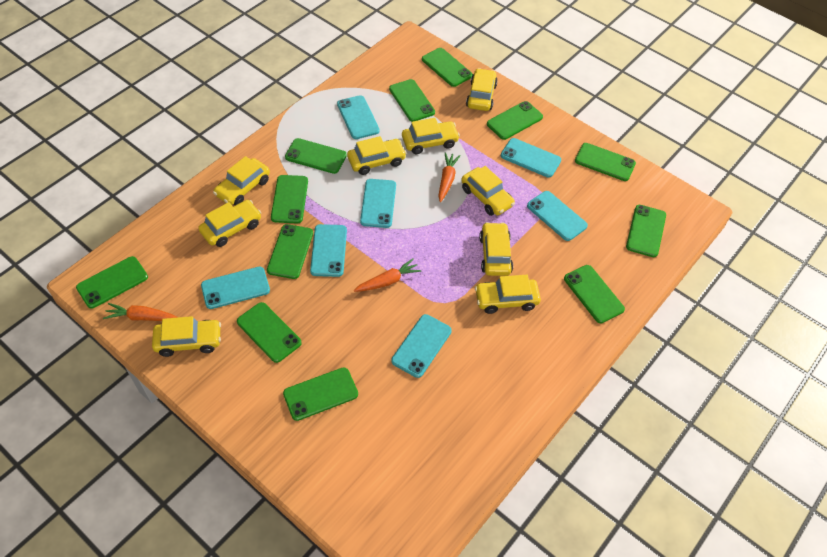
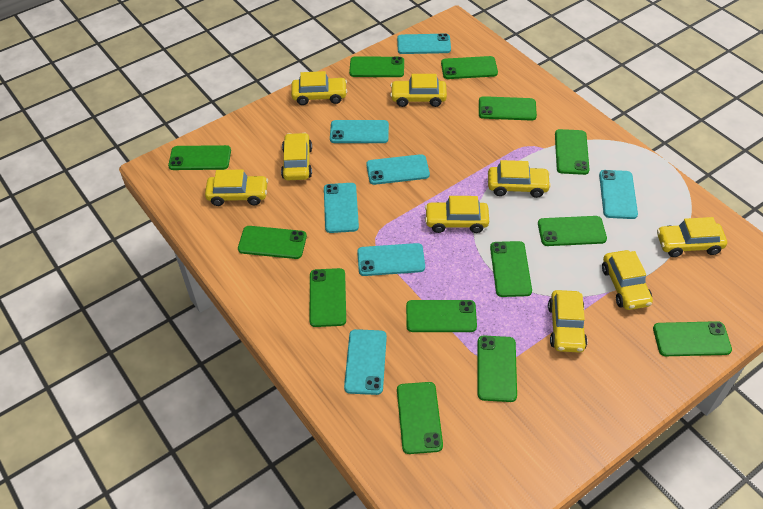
green phone: 12 -> 13
orange carrot: 3 -> 0

